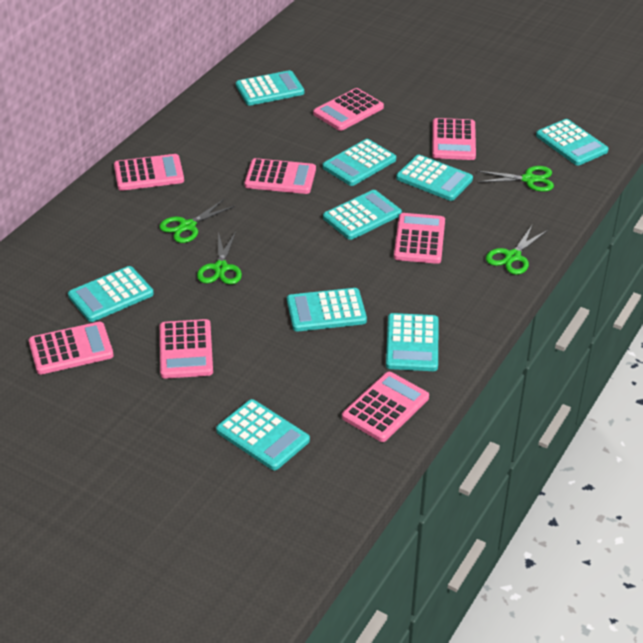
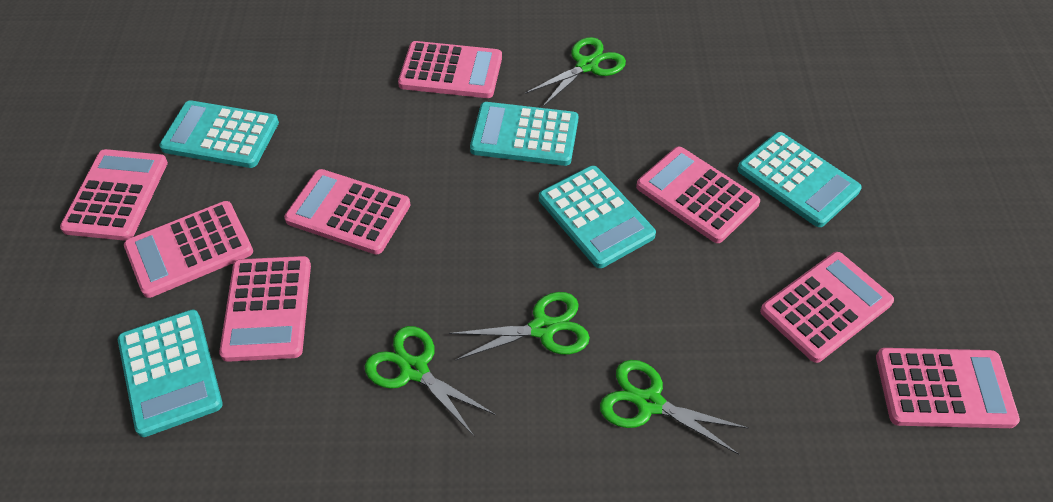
turquoise calculator: 9 -> 5

